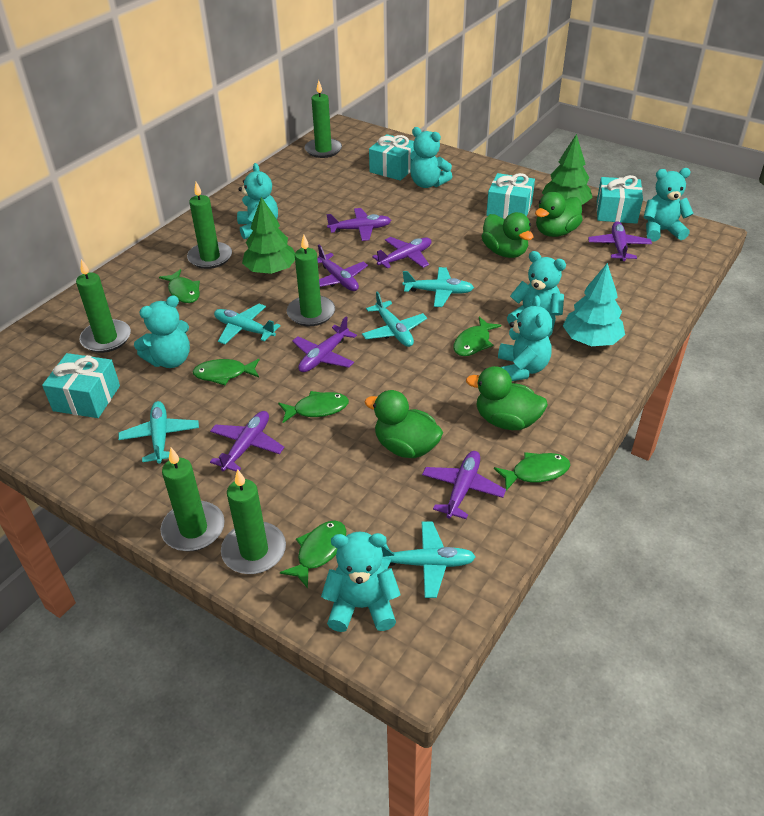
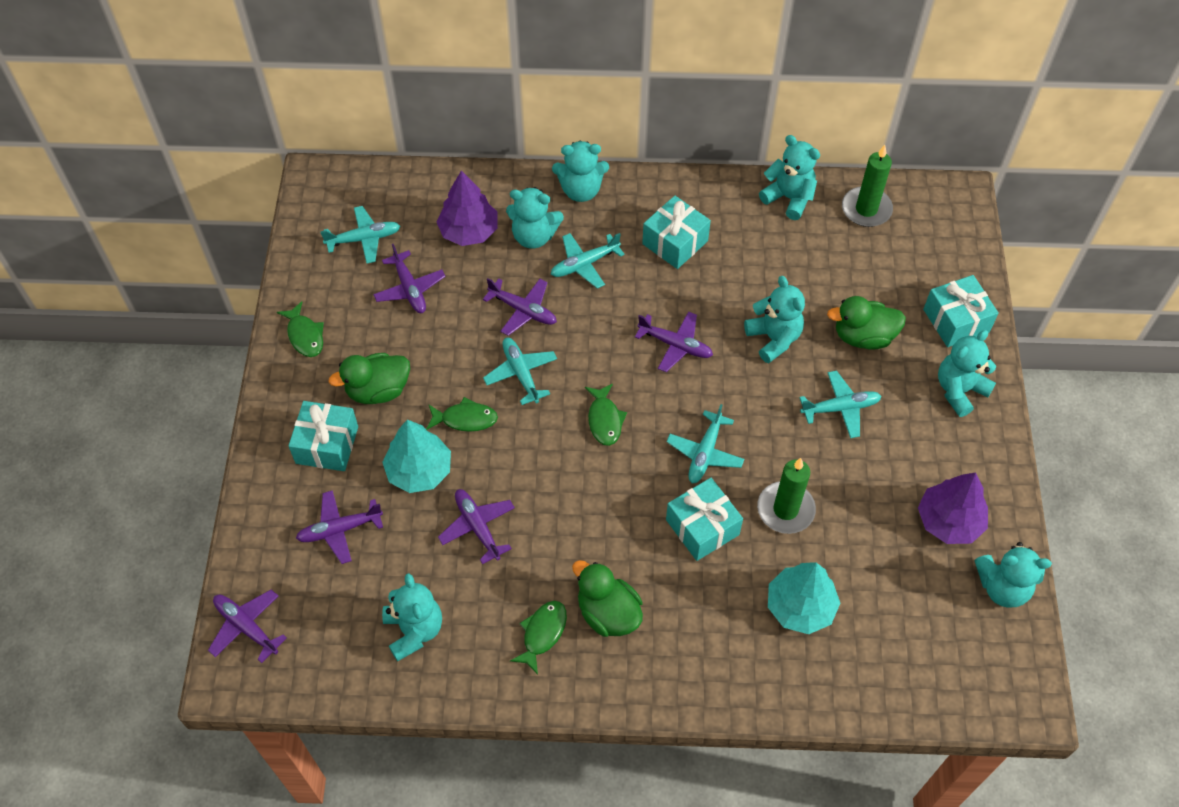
green candle: 6 -> 2
green duck: 4 -> 3
green fish: 6 -> 4
green tree: 2 -> 0
purple plane: 7 -> 6
purple tree: 0 -> 2
turquoise tree: 1 -> 2

